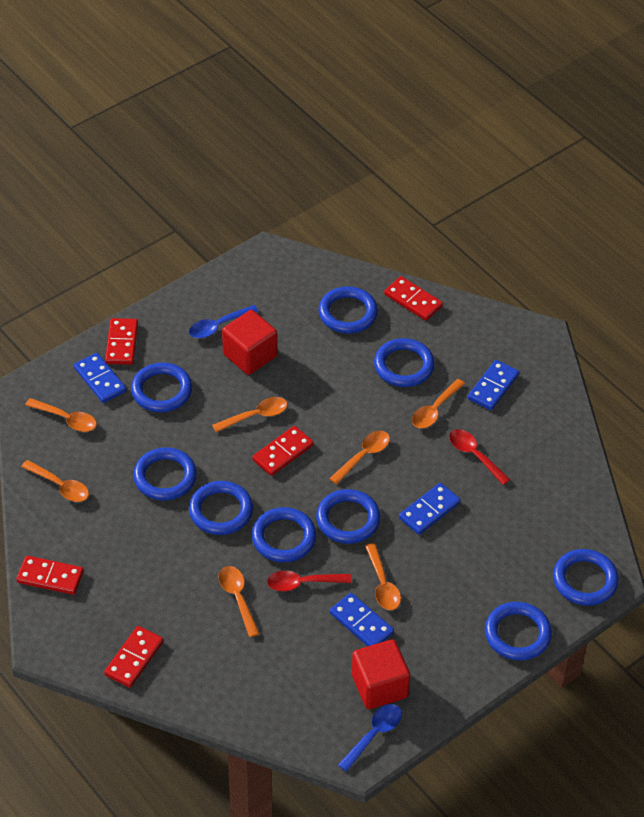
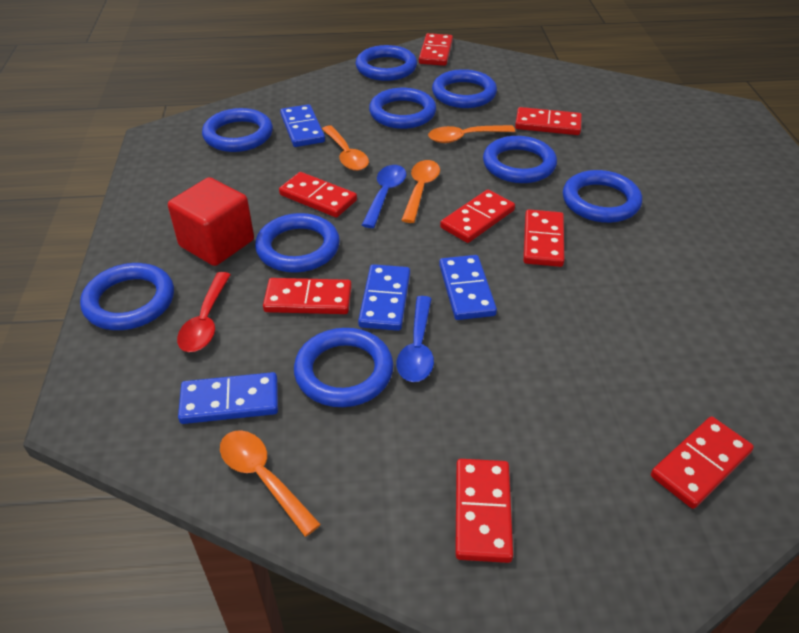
orange spoon: 7 -> 4
red cube: 2 -> 1
red domino: 5 -> 8
red spoon: 2 -> 1

